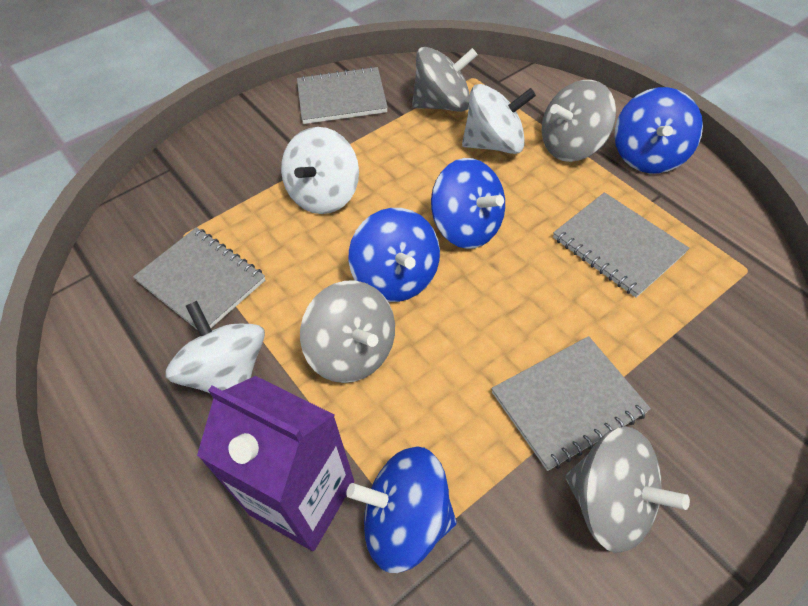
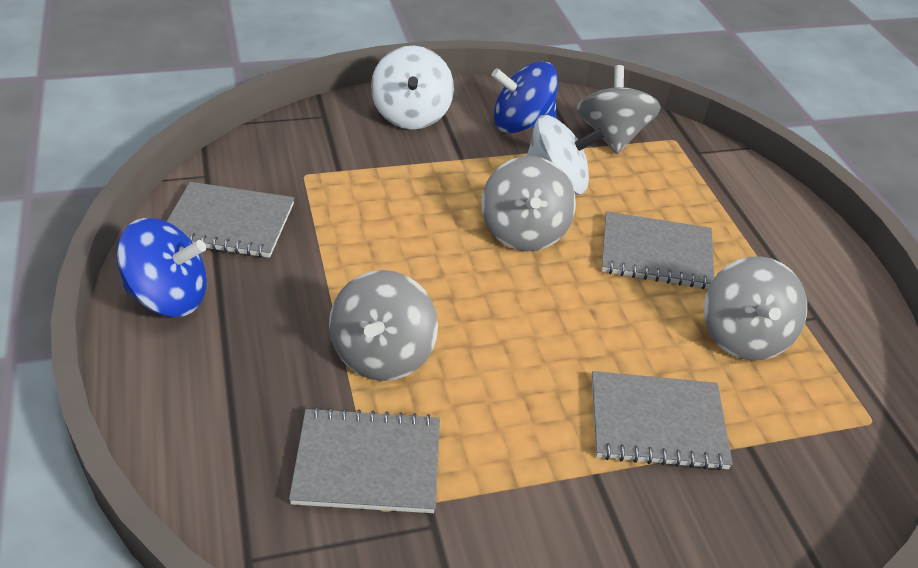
blue spinning top: 4 -> 2
purple carton: 1 -> 0
white spinning top: 3 -> 2

